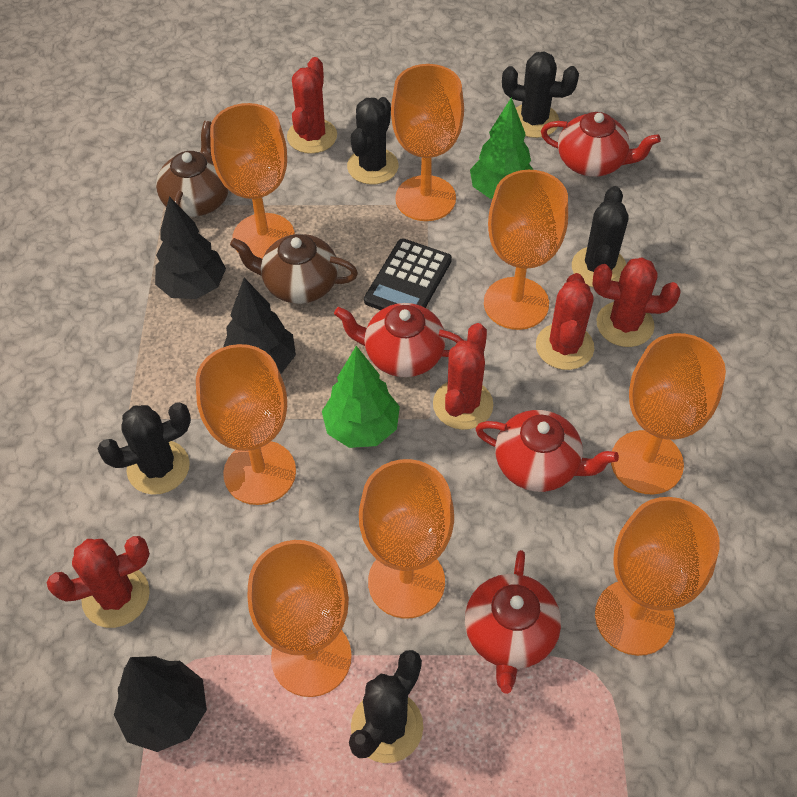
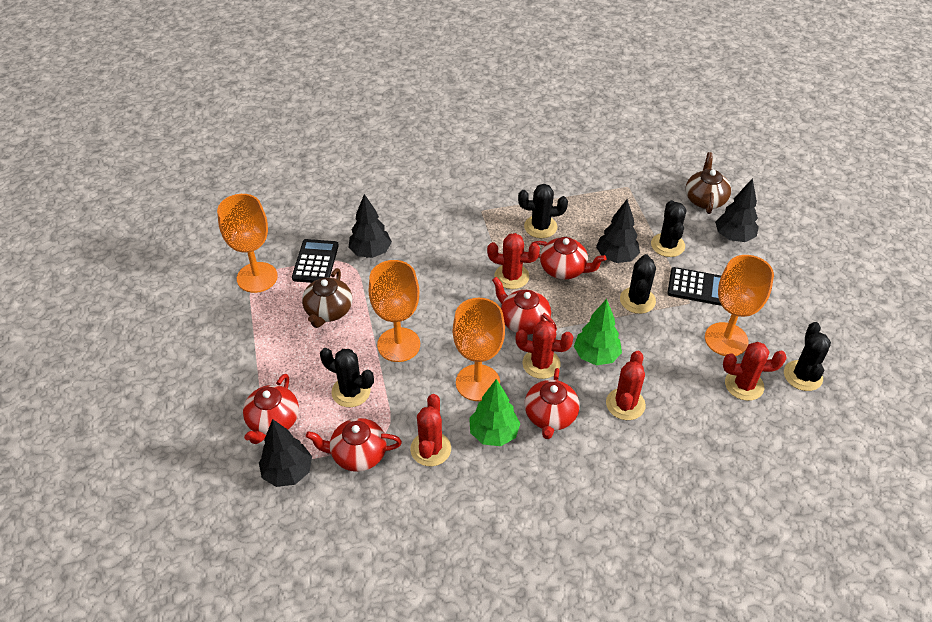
black calculator: 1 -> 2
black tree: 3 -> 4
orange goblet: 8 -> 4
red teapot: 4 -> 5

